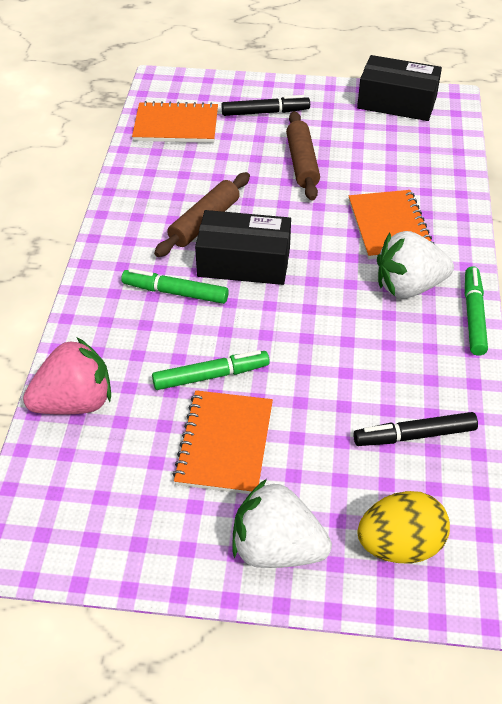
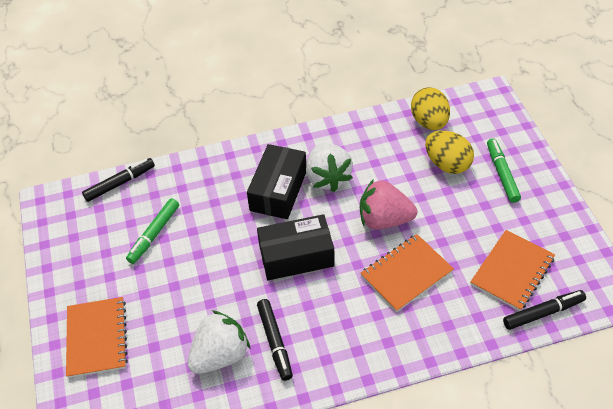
black marker: 2 -> 3
brown rolling pin: 2 -> 0
green marker: 3 -> 2
yellow egg: 1 -> 2

